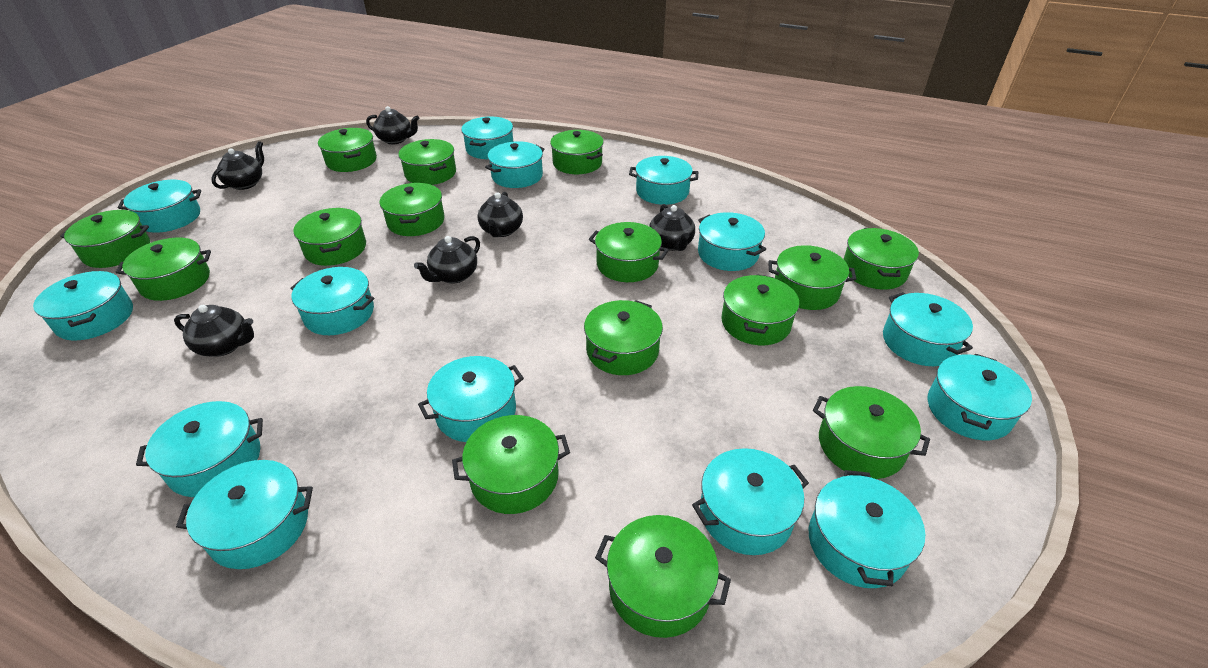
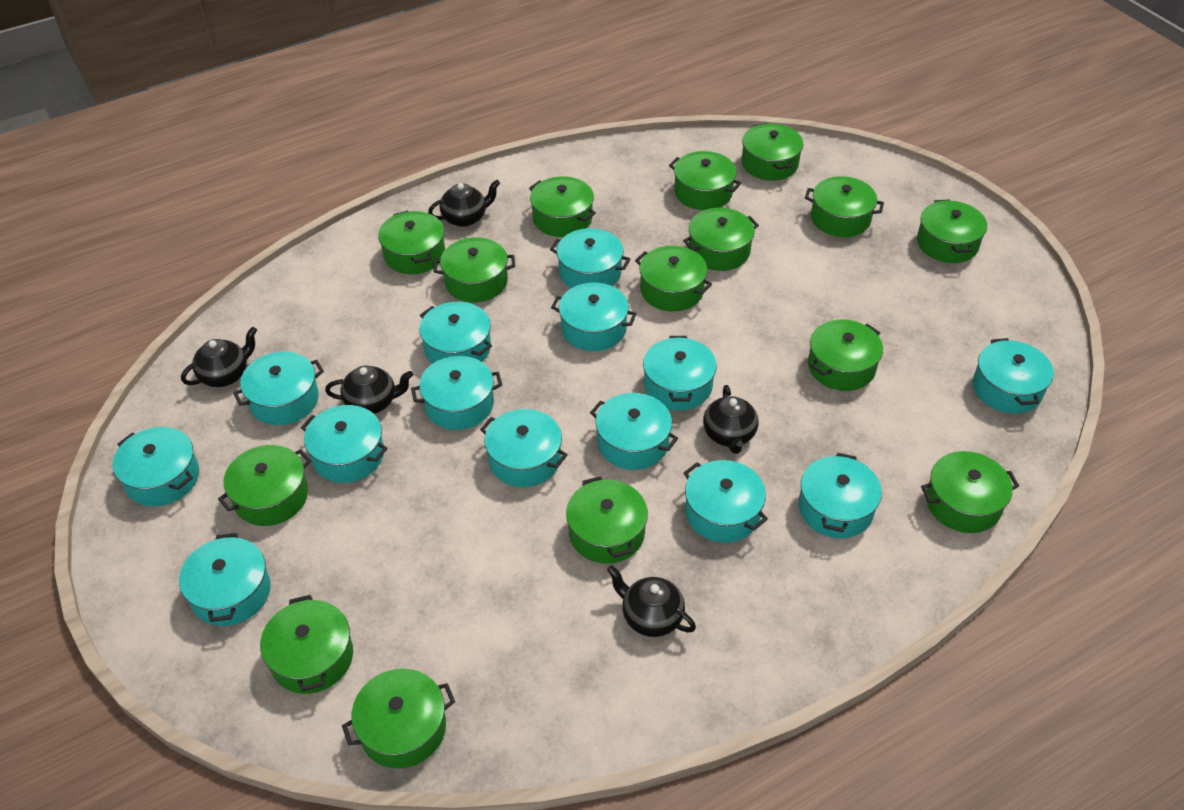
black teapot: 6 -> 5

